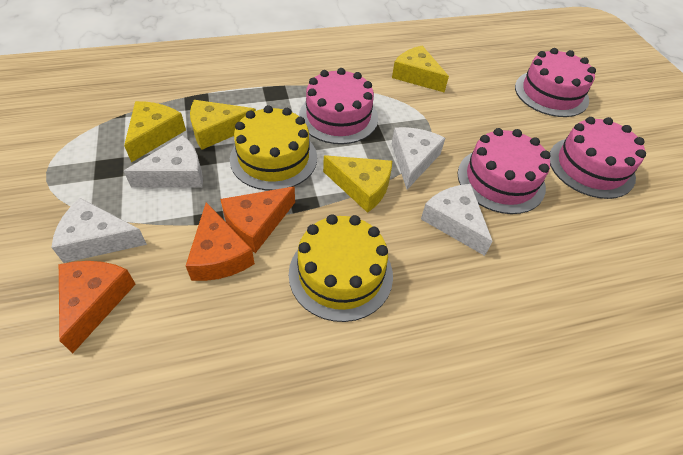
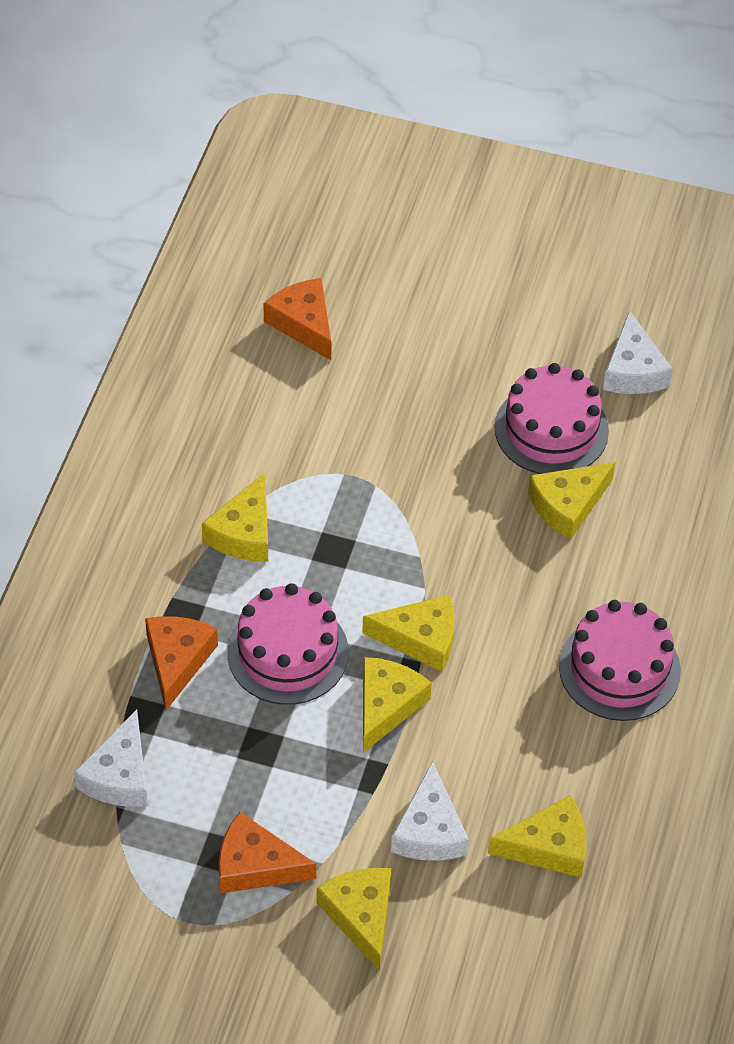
pink cake: 4 -> 3
white cheese: 4 -> 3
yellow cake: 2 -> 0
yellow cheese: 4 -> 6

